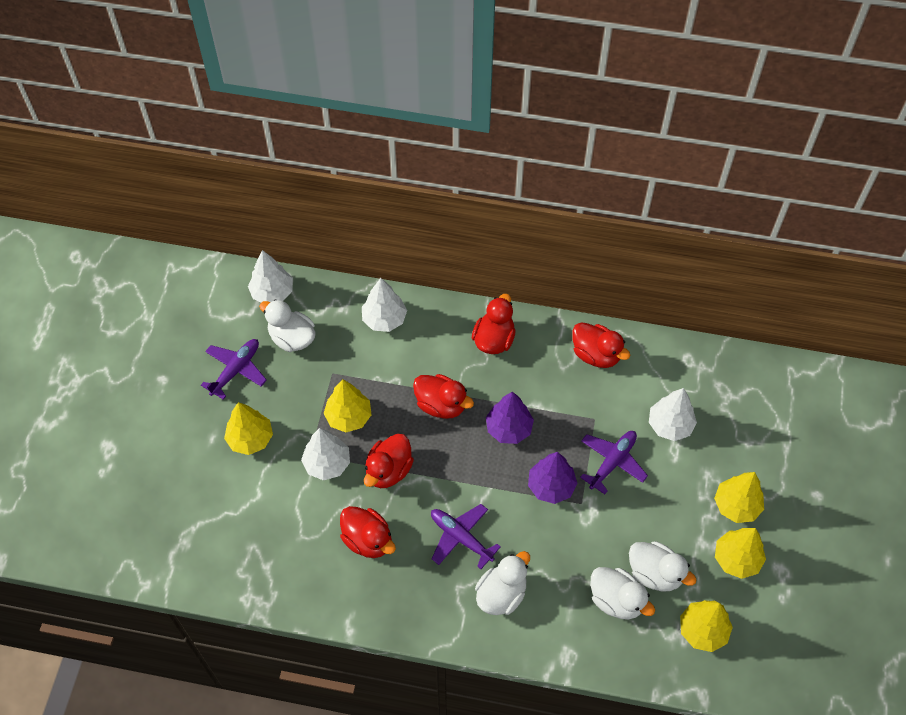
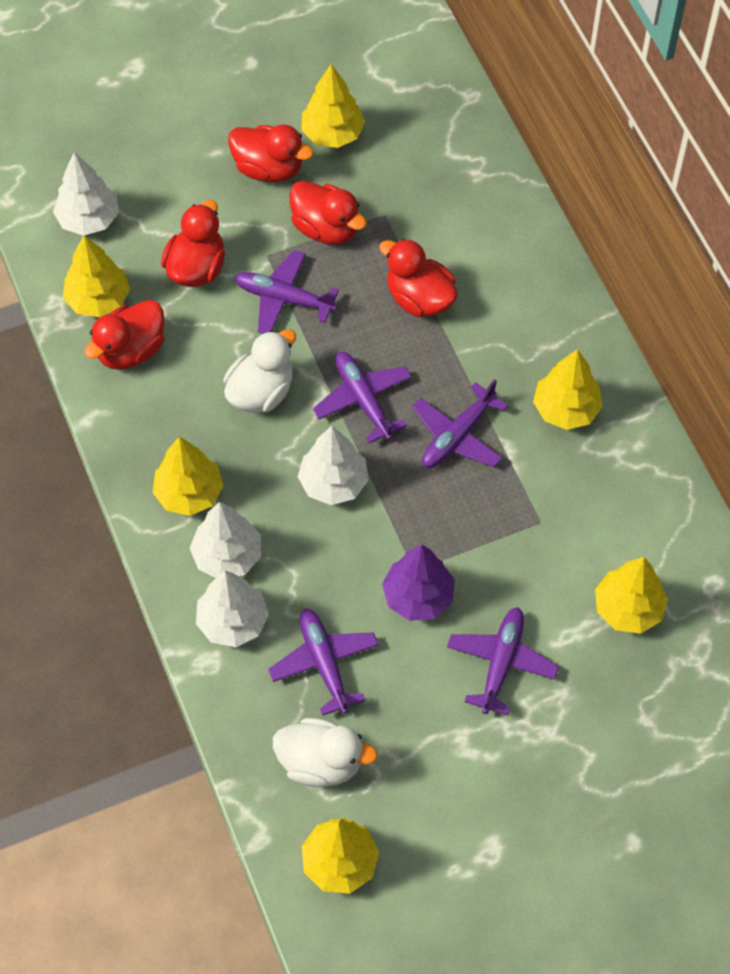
purple plane: 3 -> 5
purple tree: 2 -> 1
white duck: 4 -> 2
yellow tree: 5 -> 6

